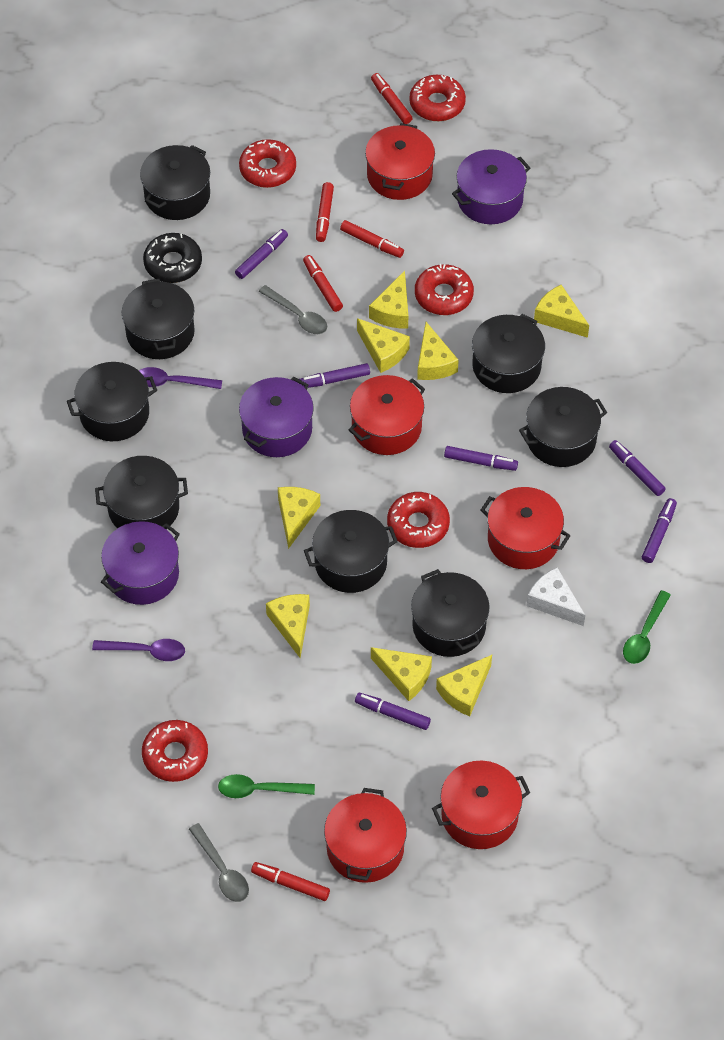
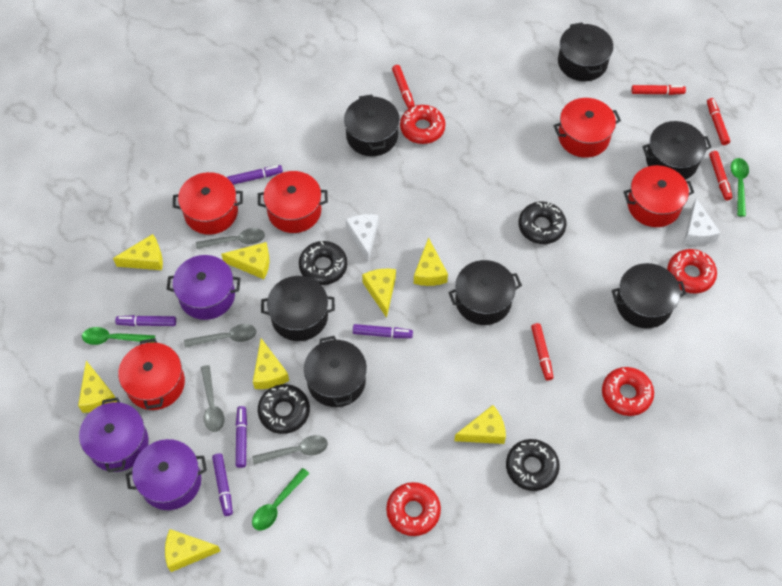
black donut: 1 -> 4
black pot: 8 -> 7
green spoon: 2 -> 3
grey spoon: 2 -> 4
purple marker: 6 -> 5
purple spoon: 2 -> 0
red donut: 5 -> 4
white cheese: 1 -> 2

